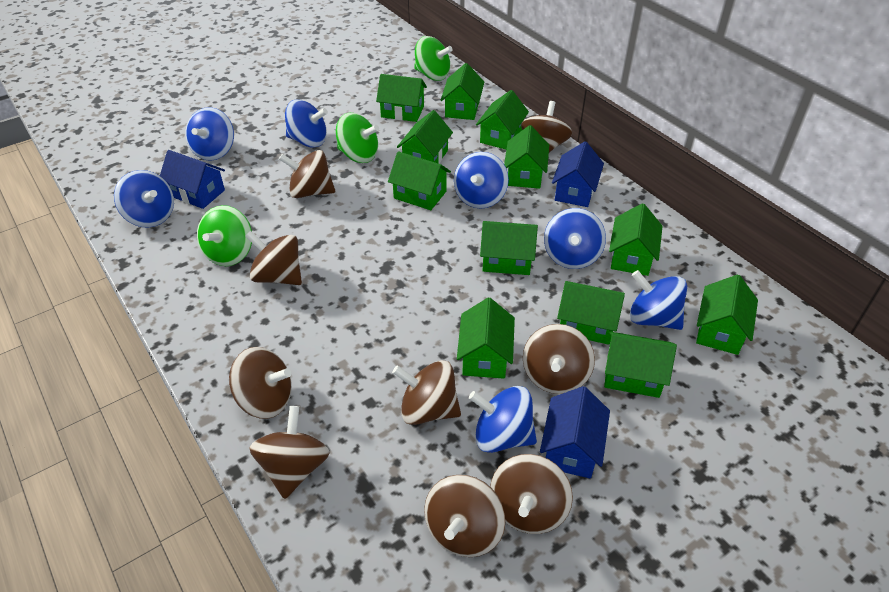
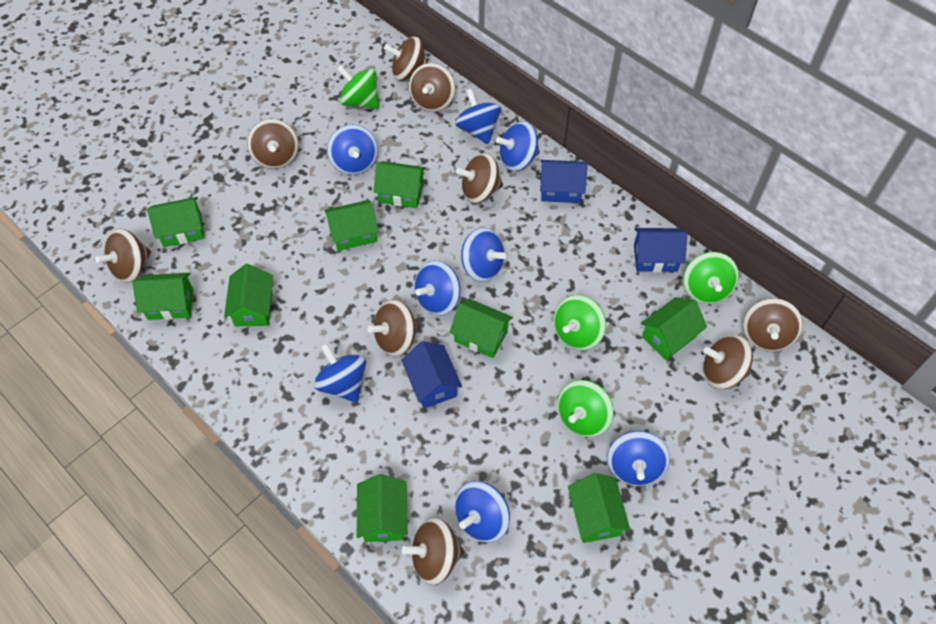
blue spinning top: 7 -> 8
green house: 12 -> 9
green spinning top: 3 -> 4

